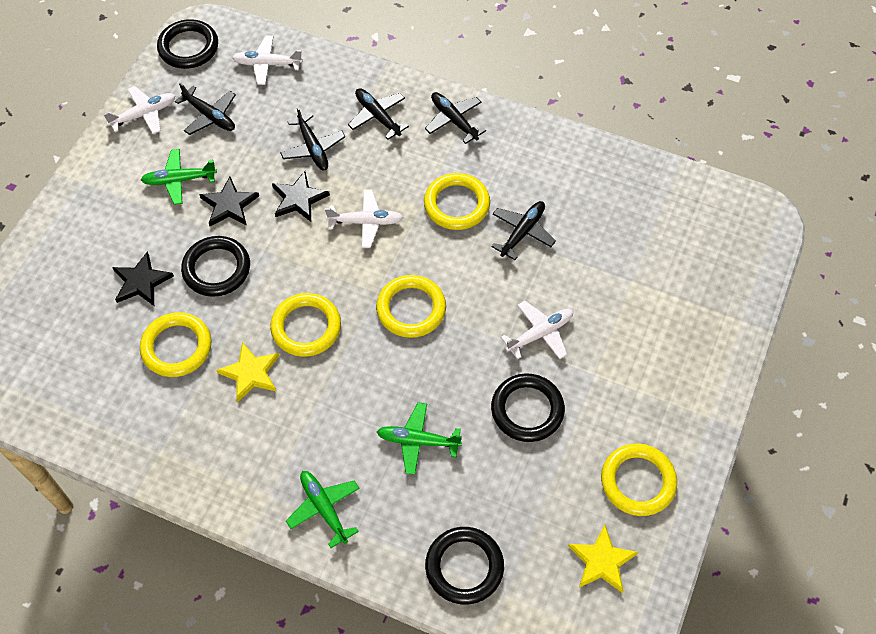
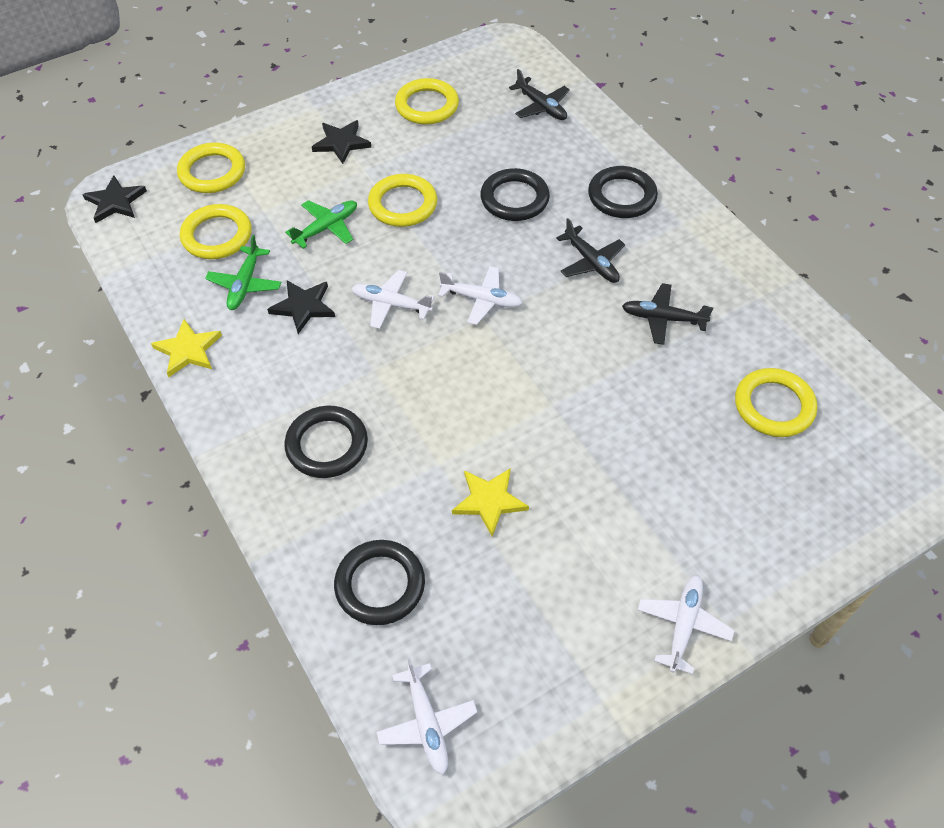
black plane: 5 -> 3
green plane: 3 -> 2

